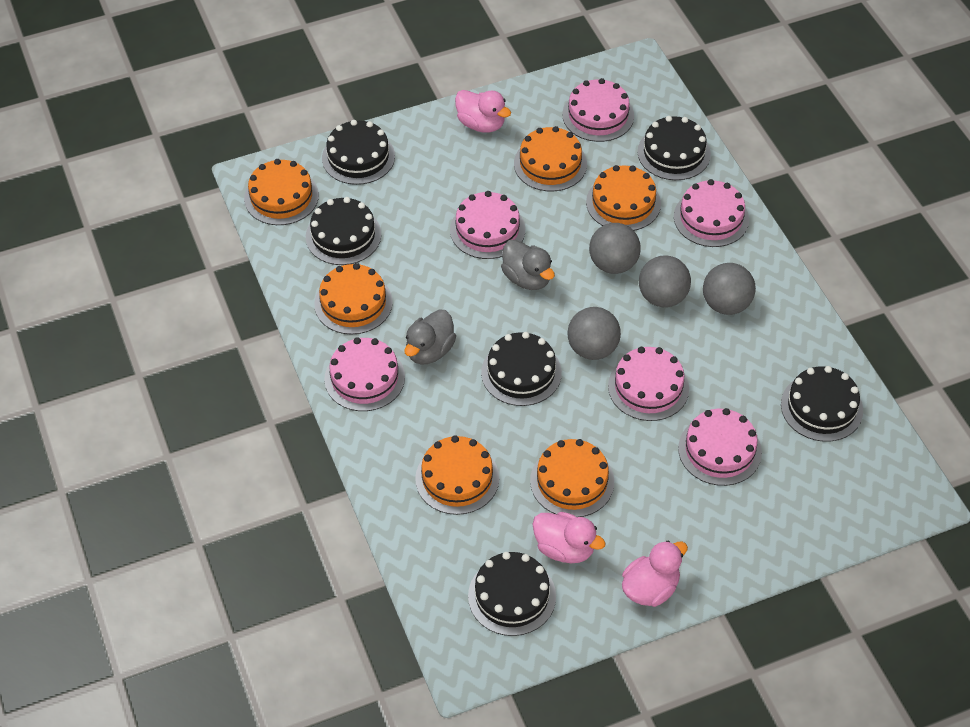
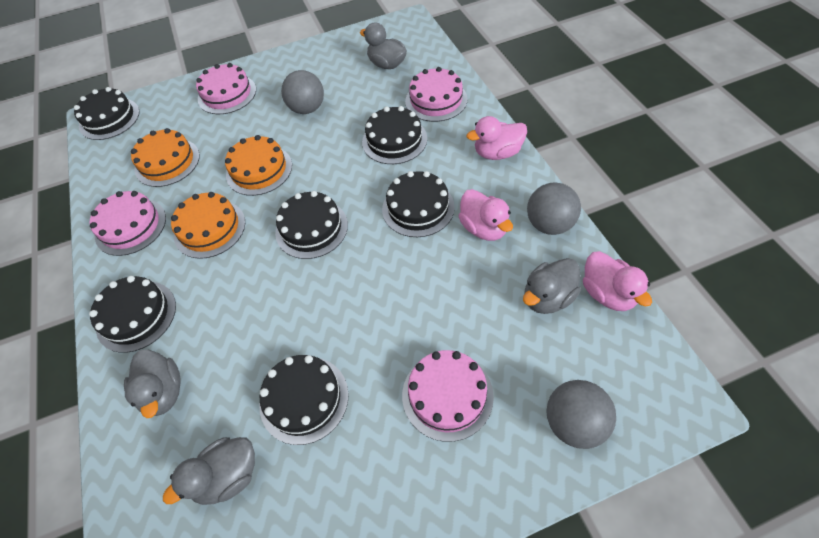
grey ball: 4 -> 3
grey duck: 2 -> 4
orange cake: 6 -> 3
pink cake: 6 -> 4

